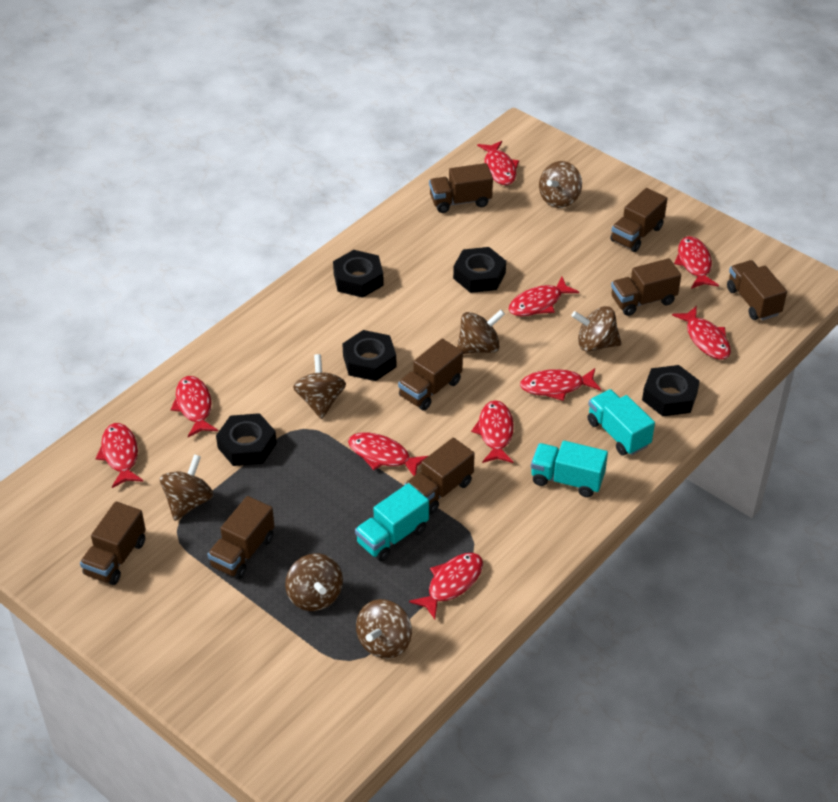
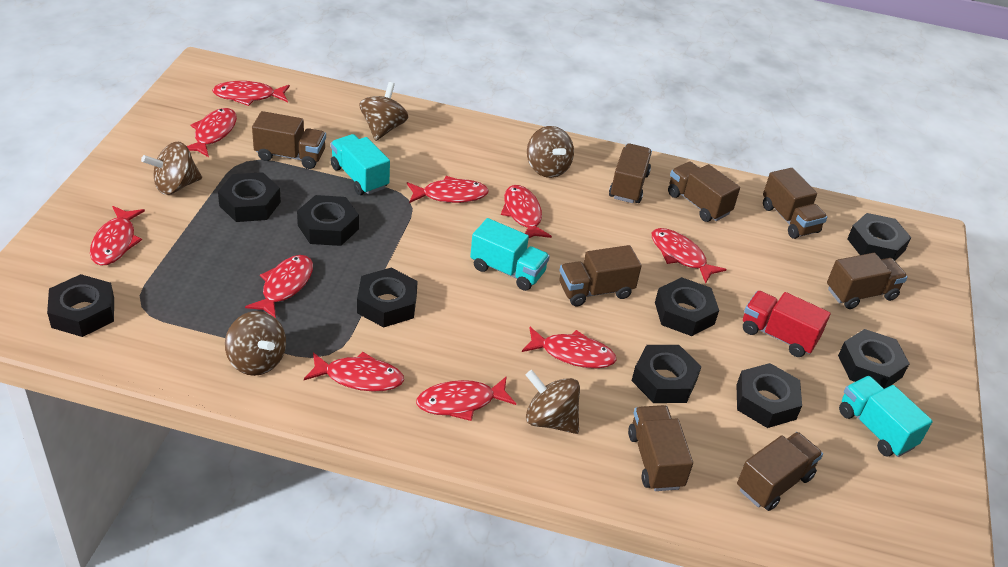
black nut: 5 -> 9
brown spinning top: 7 -> 5
red truck: 0 -> 1

